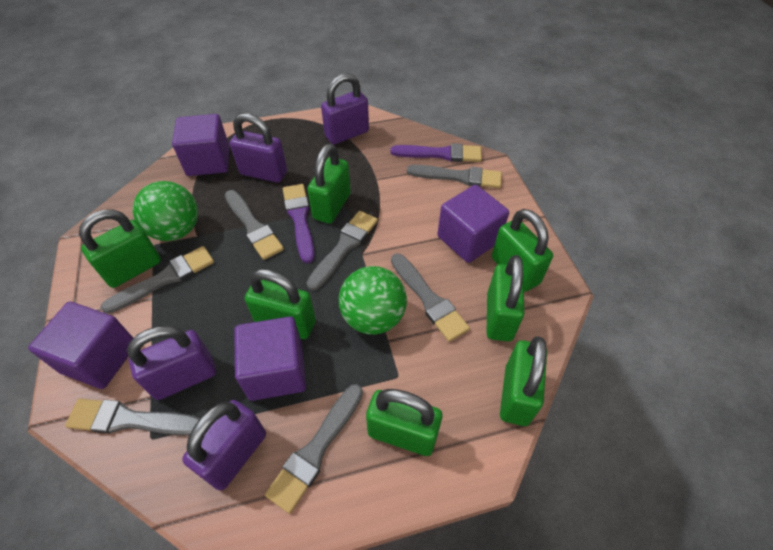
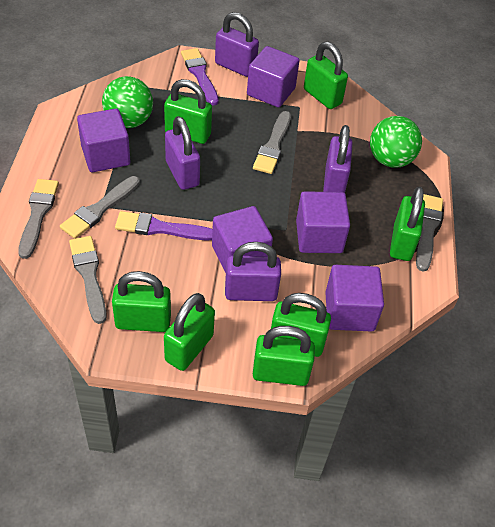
grey brush: 7 -> 5
purple cube: 4 -> 5

